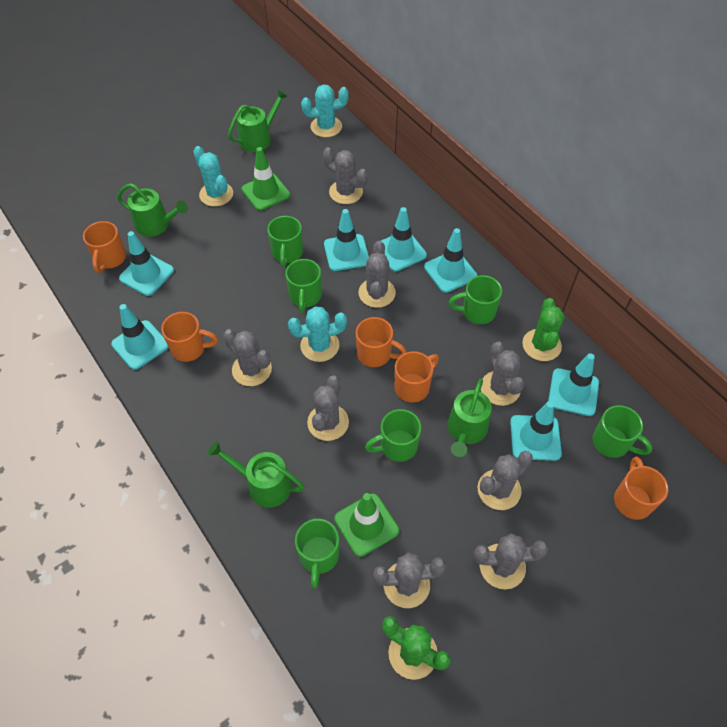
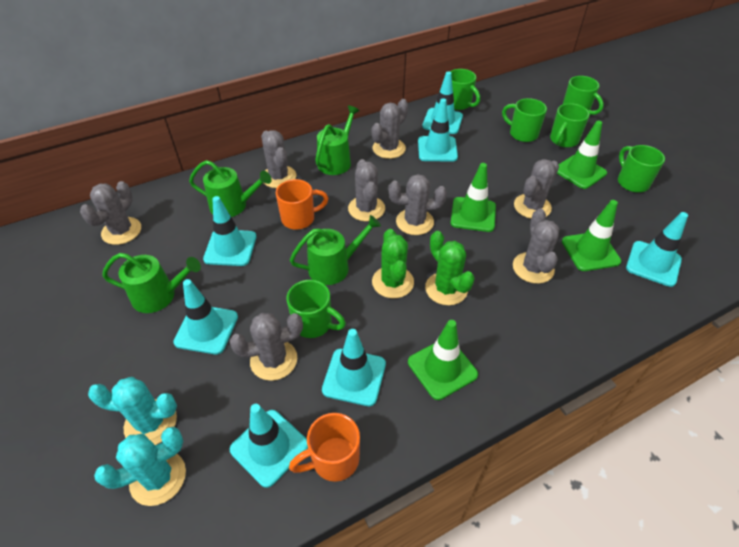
green traffic cone: 2 -> 4
orange mug: 5 -> 2
turquoise cactus: 3 -> 2

